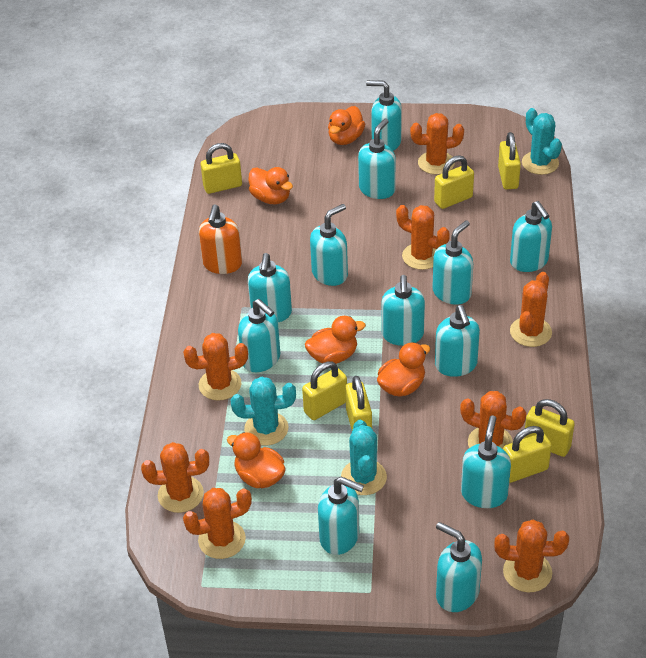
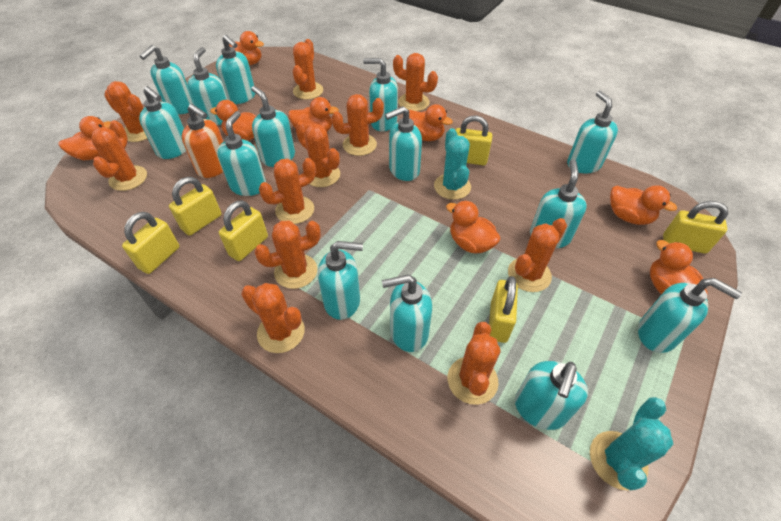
orange cactus: 8 -> 11
orange duck: 5 -> 8
turquoise cactus: 3 -> 2
turquoise soap dispenser: 12 -> 14
yellow padlock: 7 -> 6

